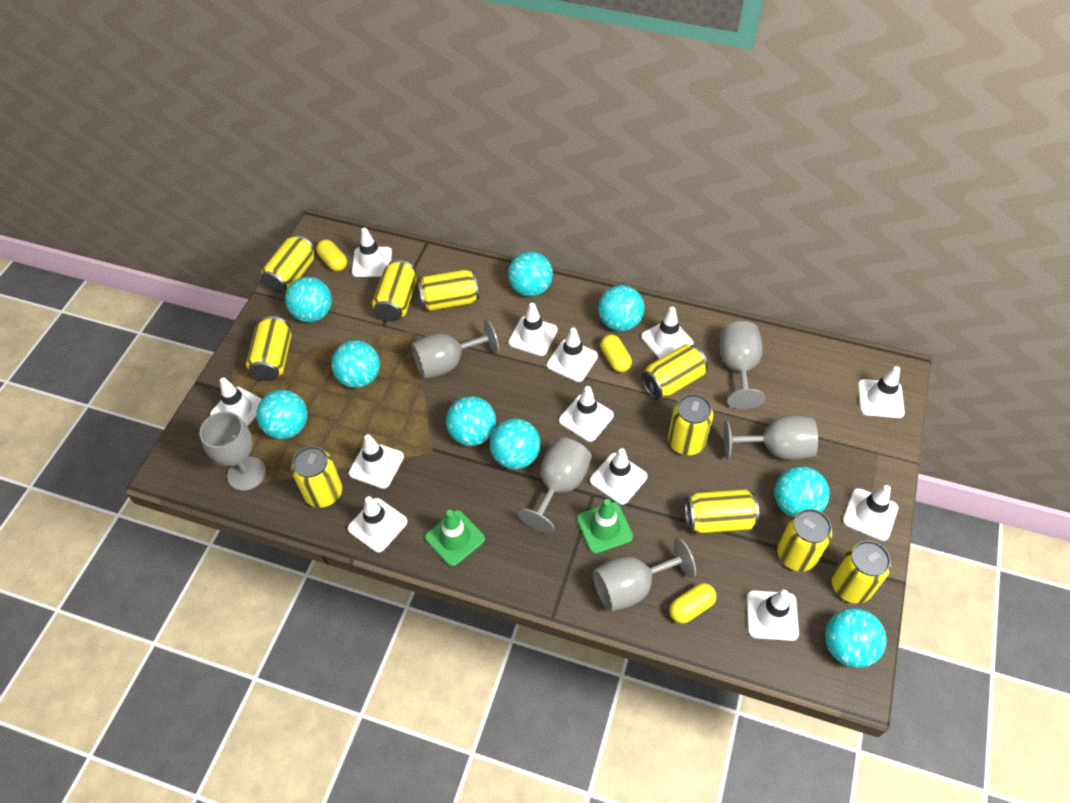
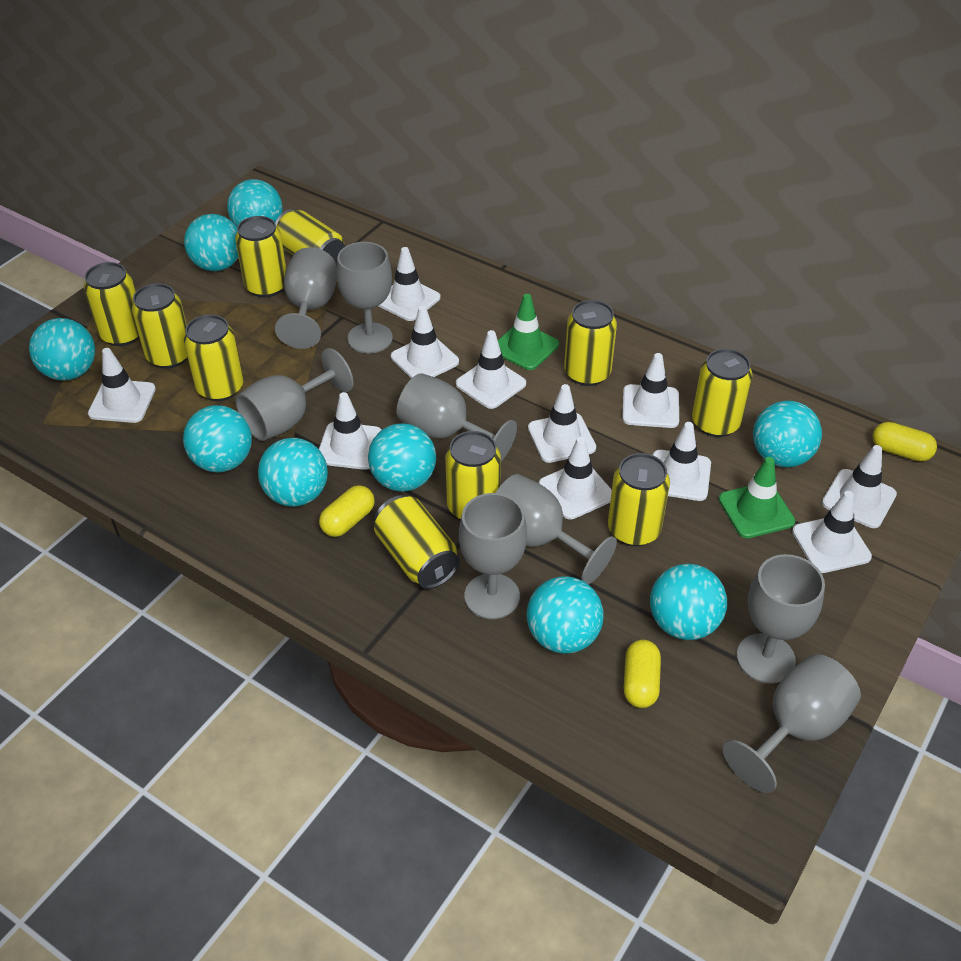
grey goblet: 6 -> 8
white traffic cone: 12 -> 11

